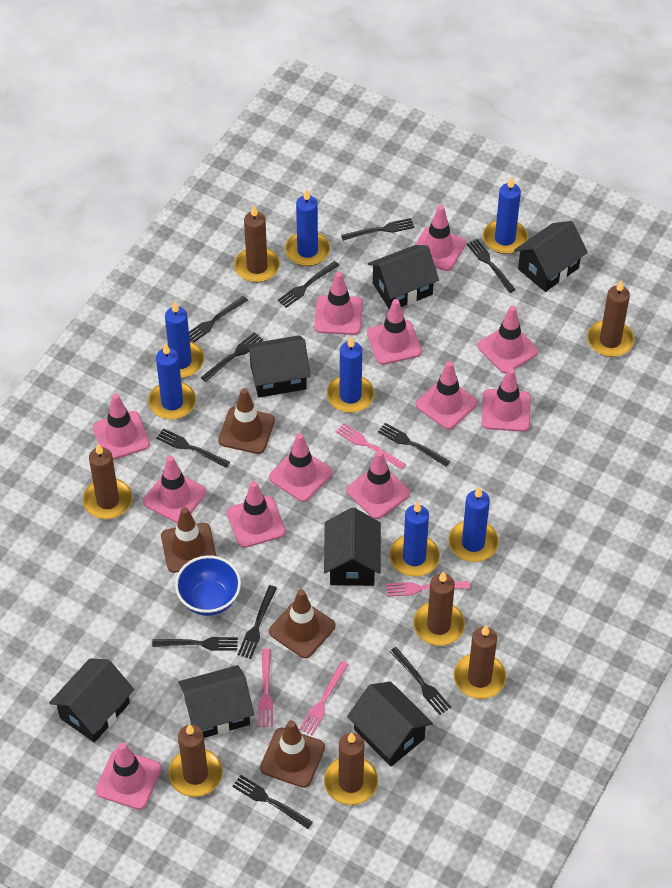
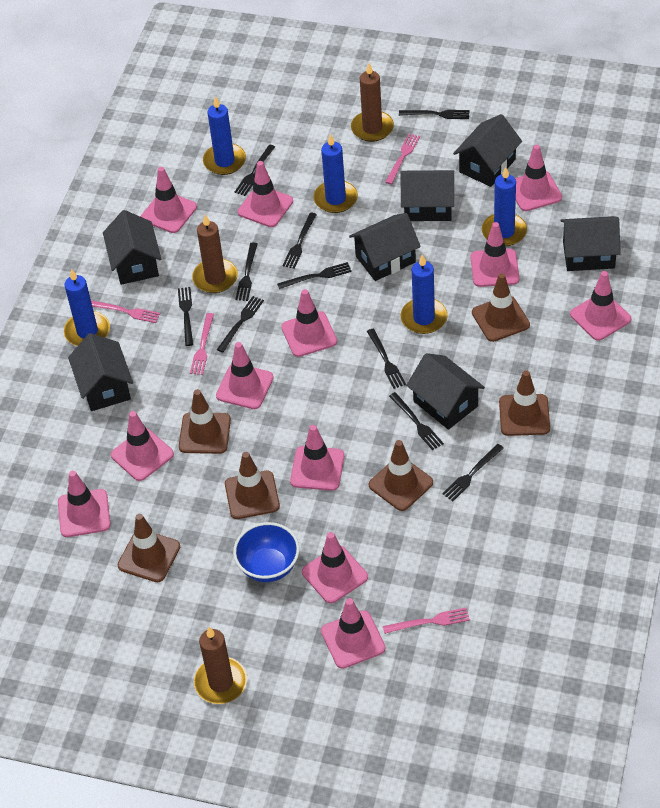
black fork: 11 -> 10
blue candle: 7 -> 5
brown candle: 7 -> 3
brown traffic cone: 4 -> 6

